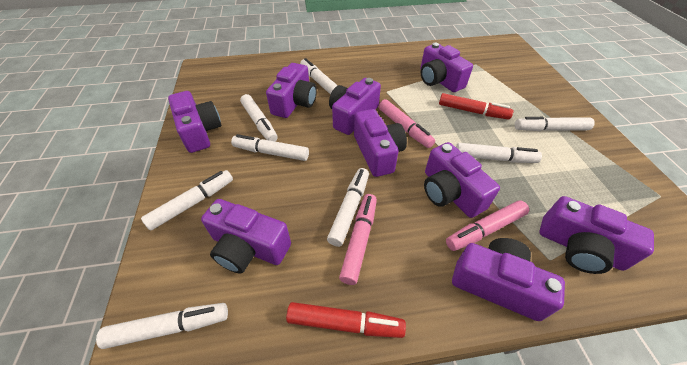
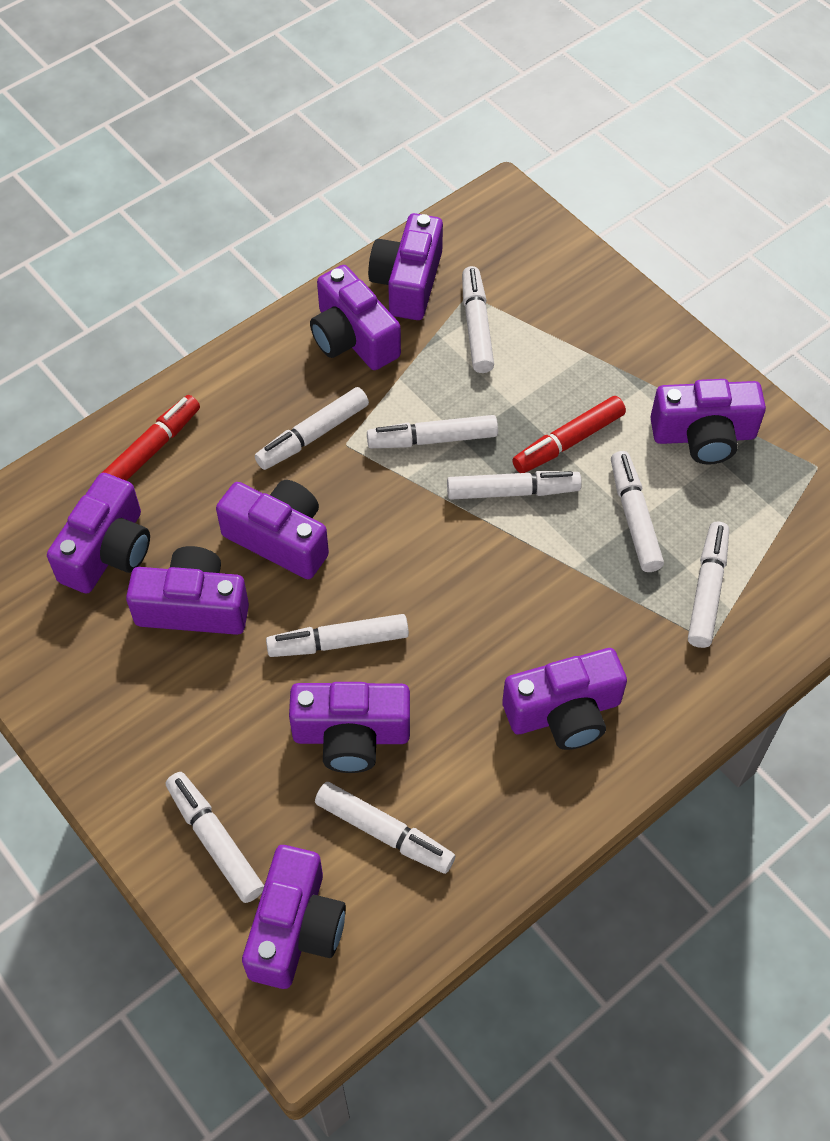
pink marker: 3 -> 0
white marker: 8 -> 9

